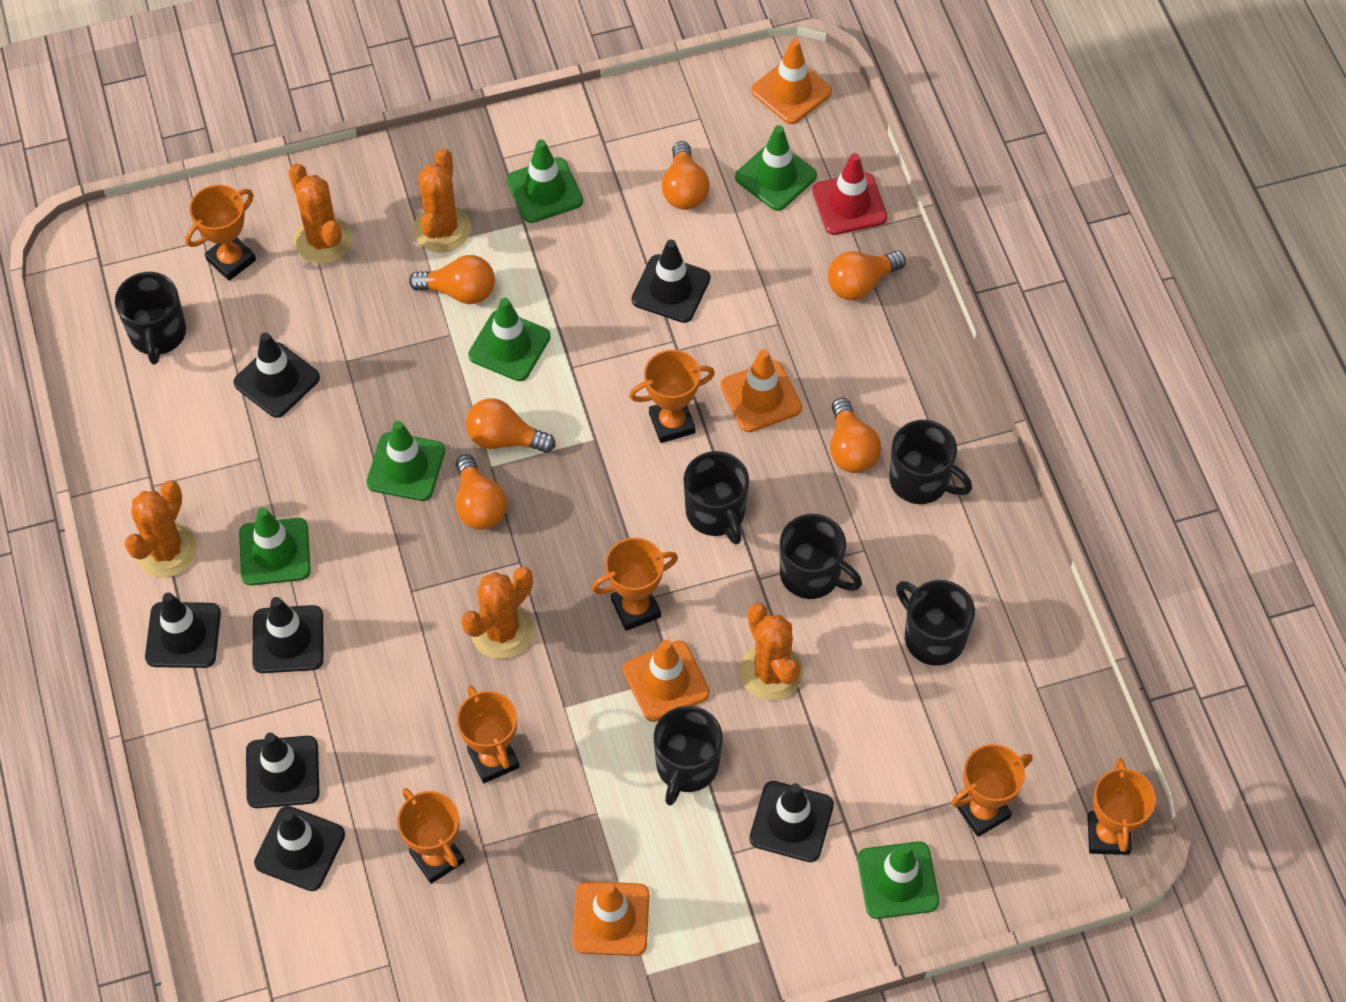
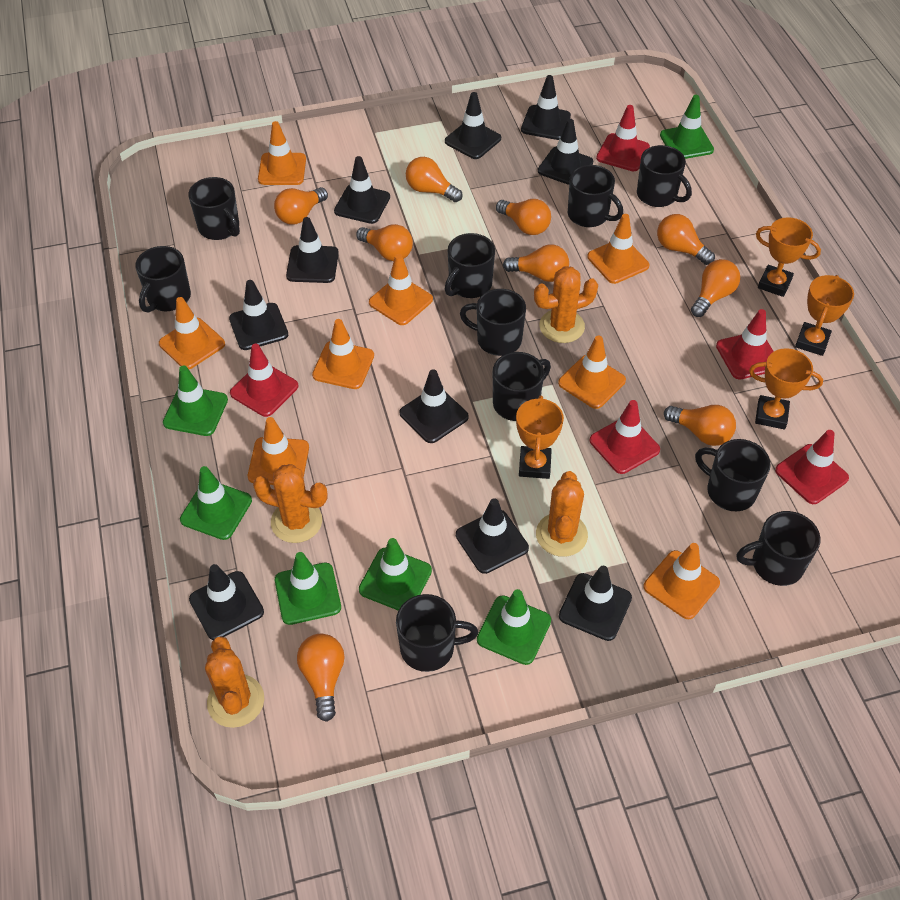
black mug: 6 -> 10
black traffic cone: 7 -> 10
orange cactus: 5 -> 4
orange light bulb: 6 -> 9
orange traffic cone: 4 -> 8
orange trophy: 7 -> 4
red traffic cone: 1 -> 5

